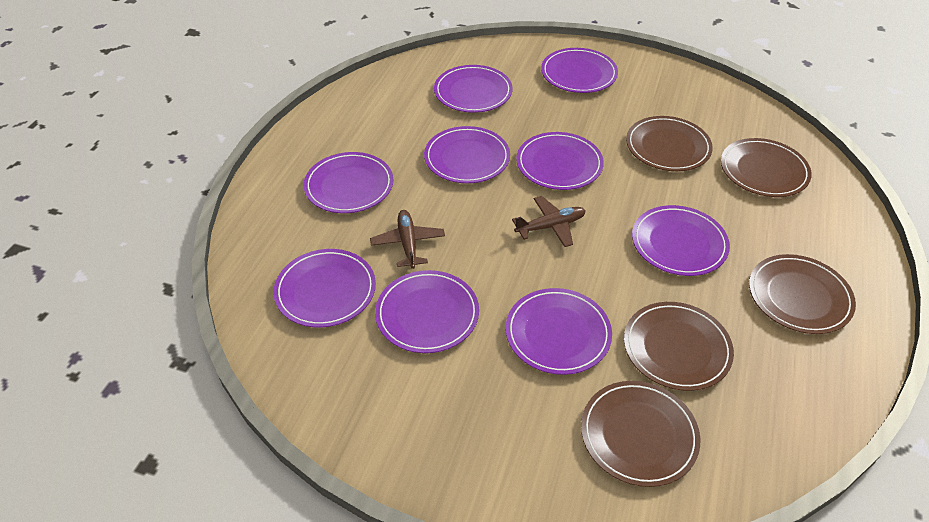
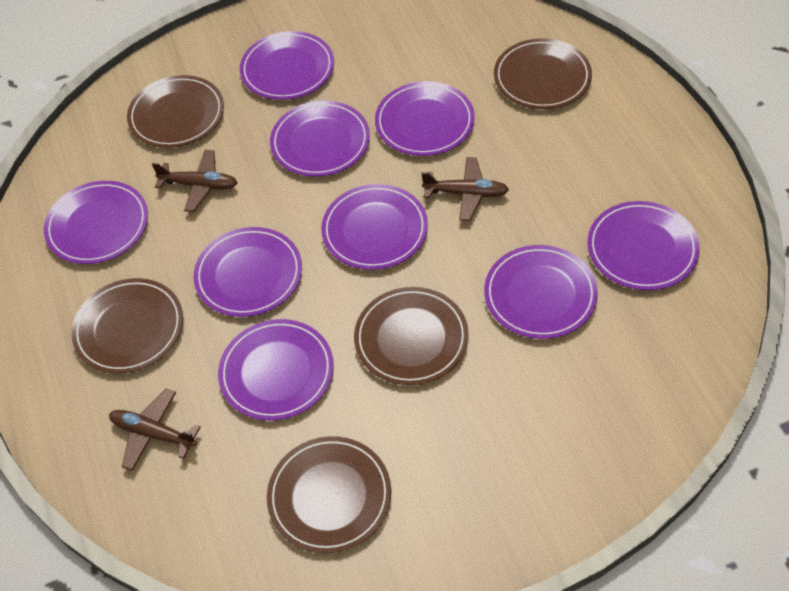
brown plane: 2 -> 3

